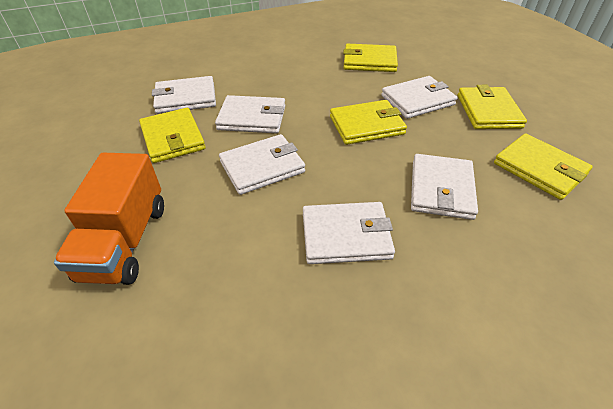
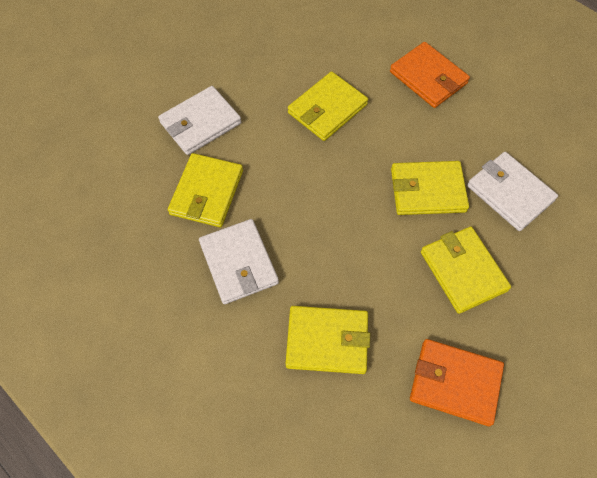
orange truck: 1 -> 0
orange wallet: 0 -> 2
white wallet: 6 -> 3

